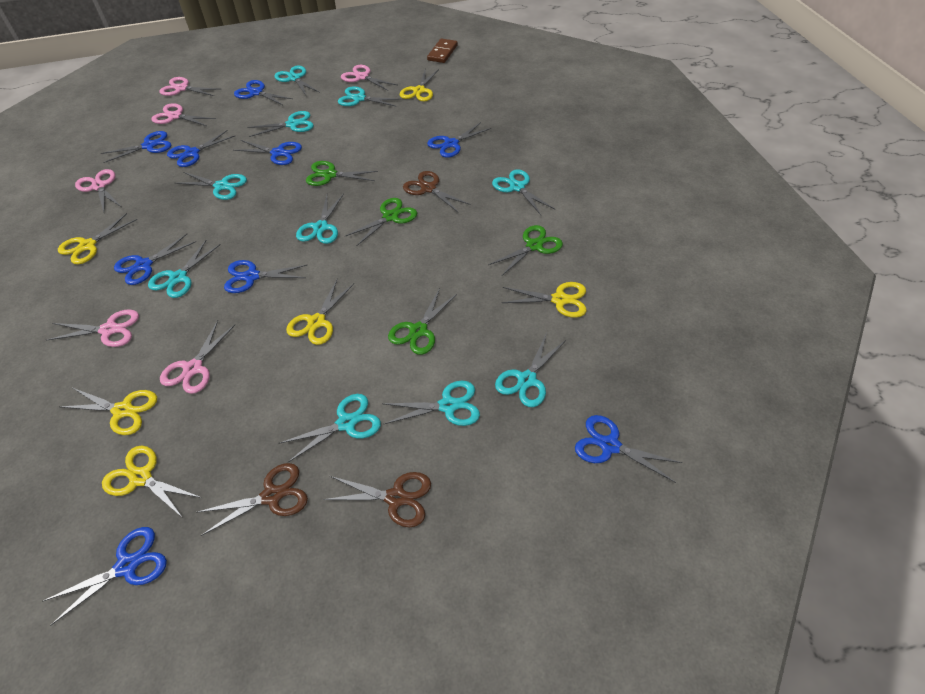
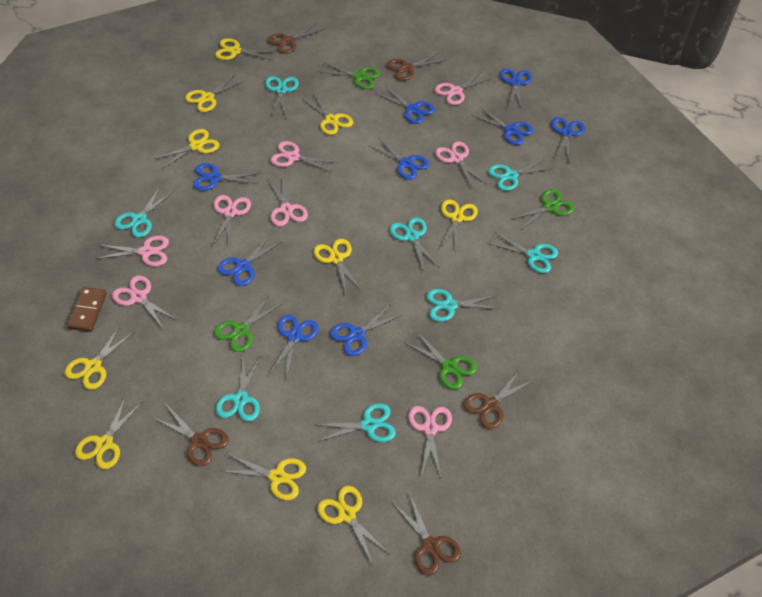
brown scissors: 3 -> 5
pink scissors: 6 -> 8
turquoise scissors: 10 -> 8
yellow scissors: 6 -> 10

